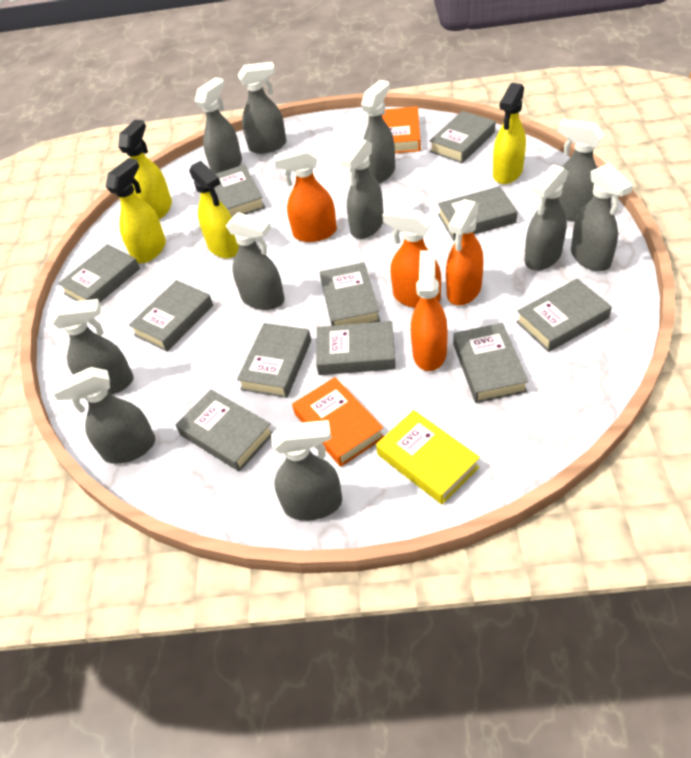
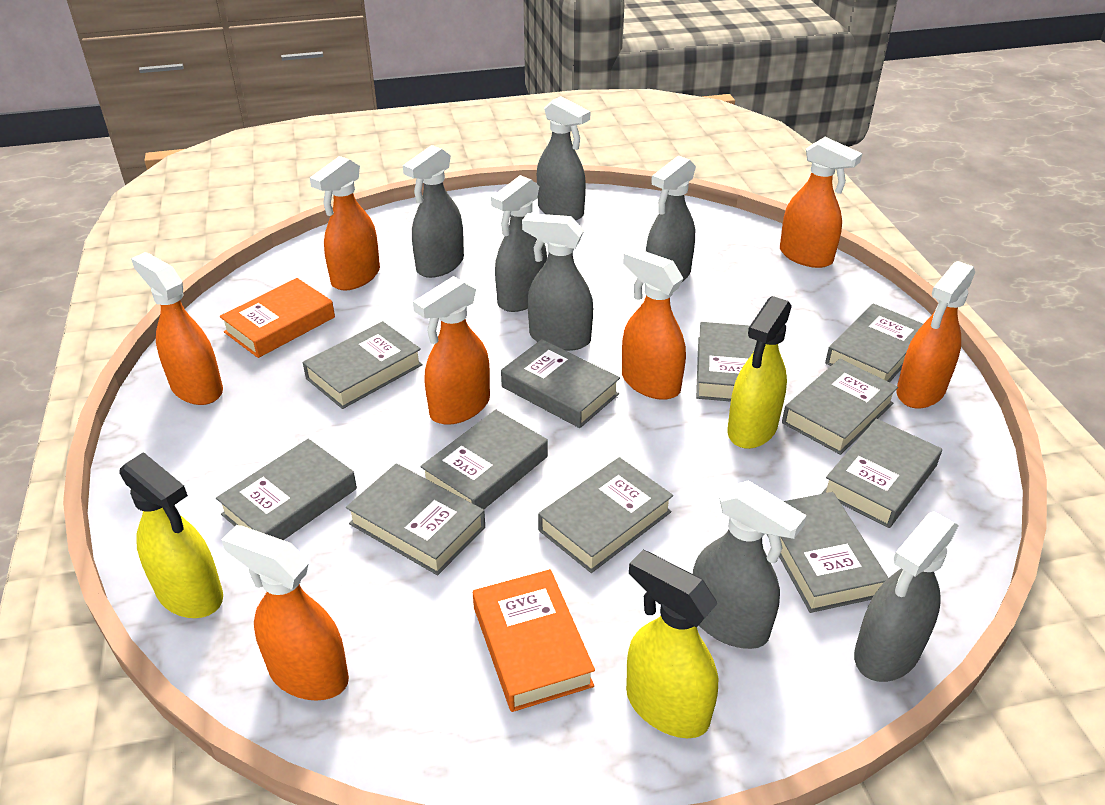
grey spray bottle: 11 -> 7
orange spray bottle: 4 -> 7
yellow book: 1 -> 0
yellow spray bottle: 4 -> 3

